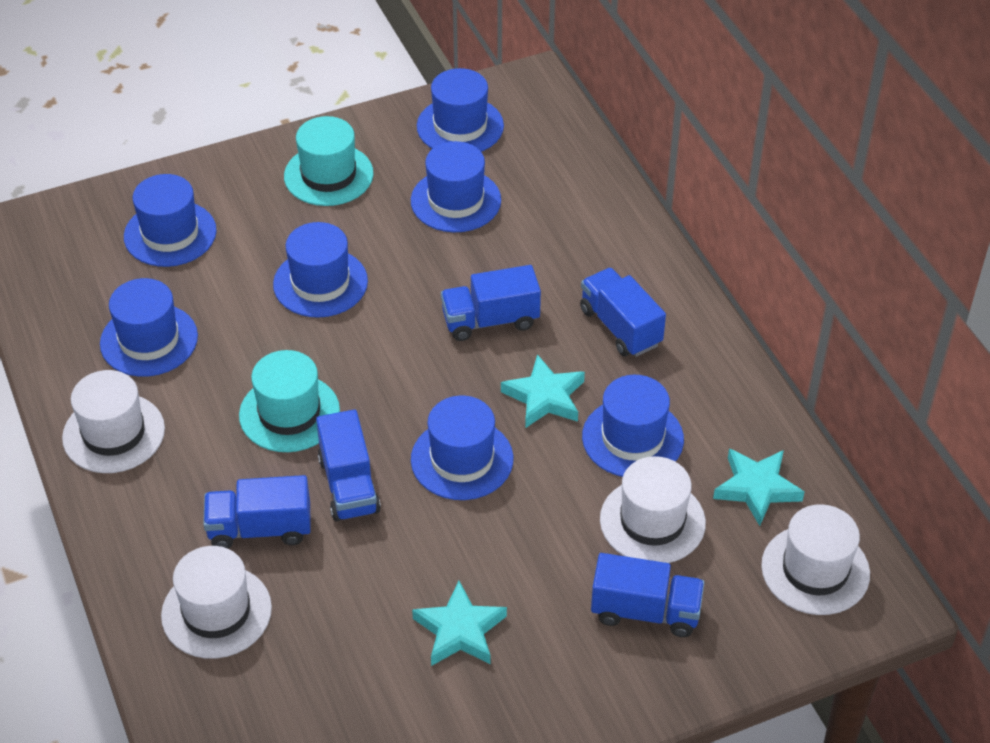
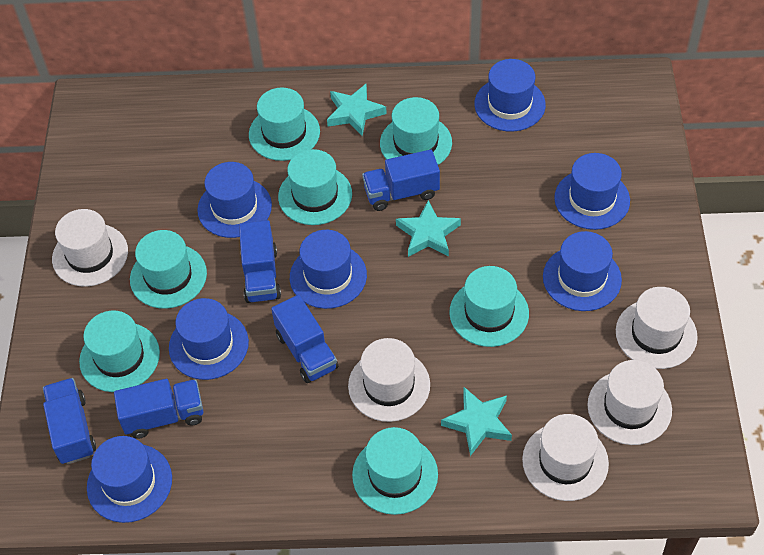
turquoise hat: 2 -> 7
white hat: 4 -> 5

